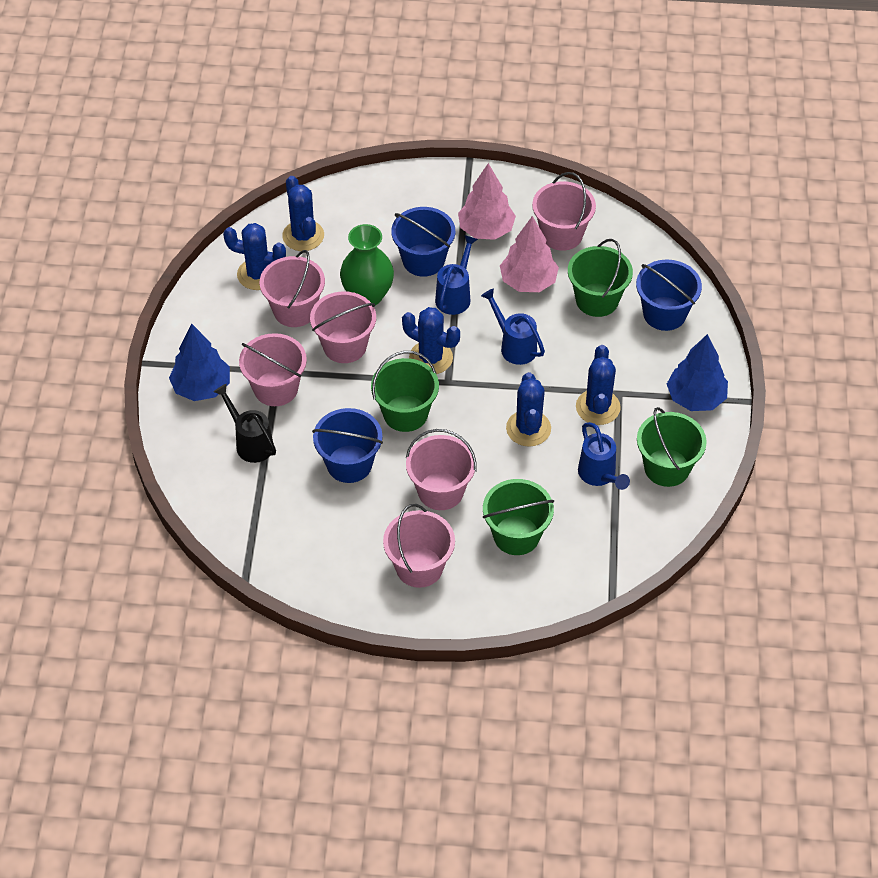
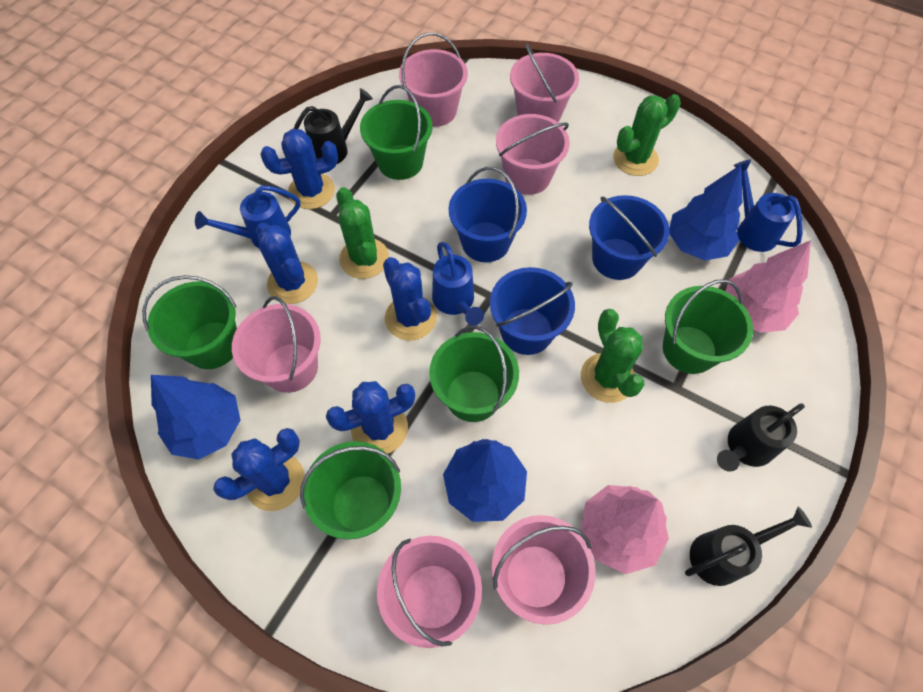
black watering can: 1 -> 3
blue tree: 2 -> 3
green bucket: 4 -> 5
green cactus: 0 -> 3
green vase: 1 -> 0

